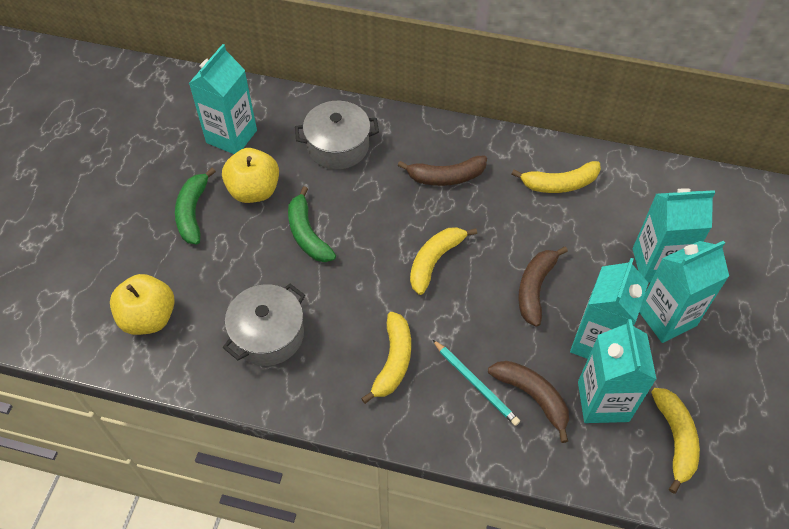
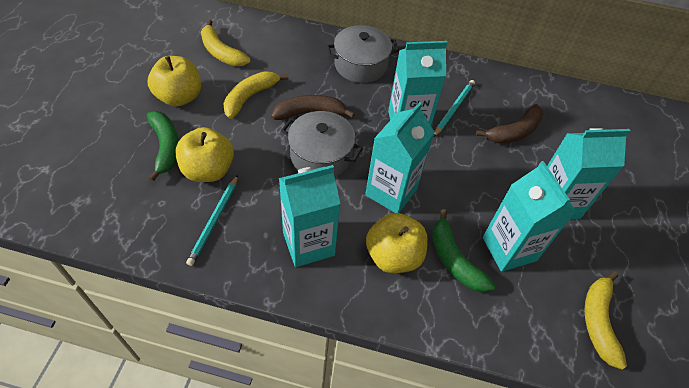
brown banana: 3 -> 2
turquoise pencil: 1 -> 2
yellow apple: 2 -> 3
yellow banana: 4 -> 3

